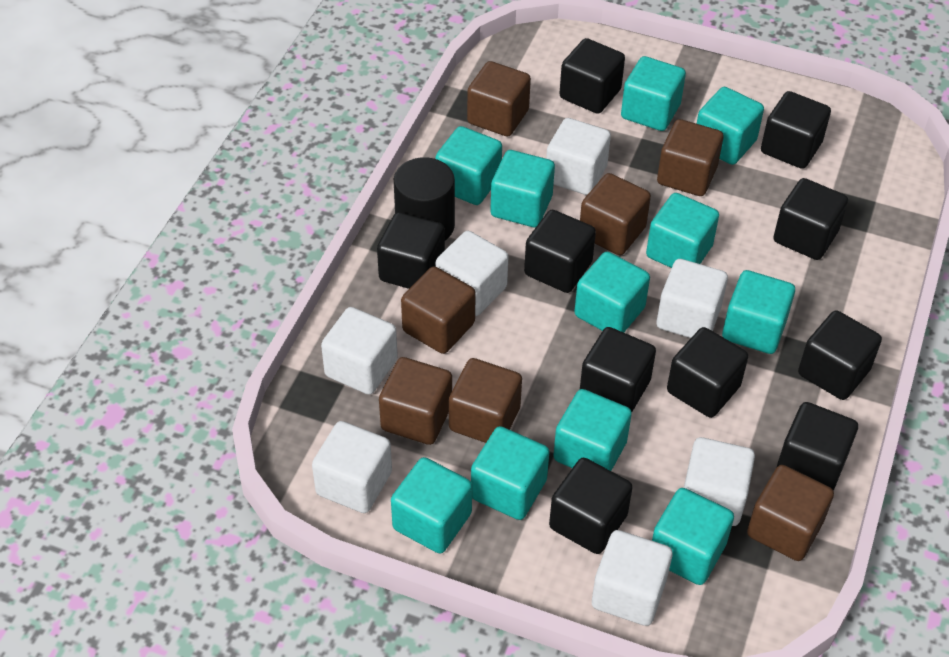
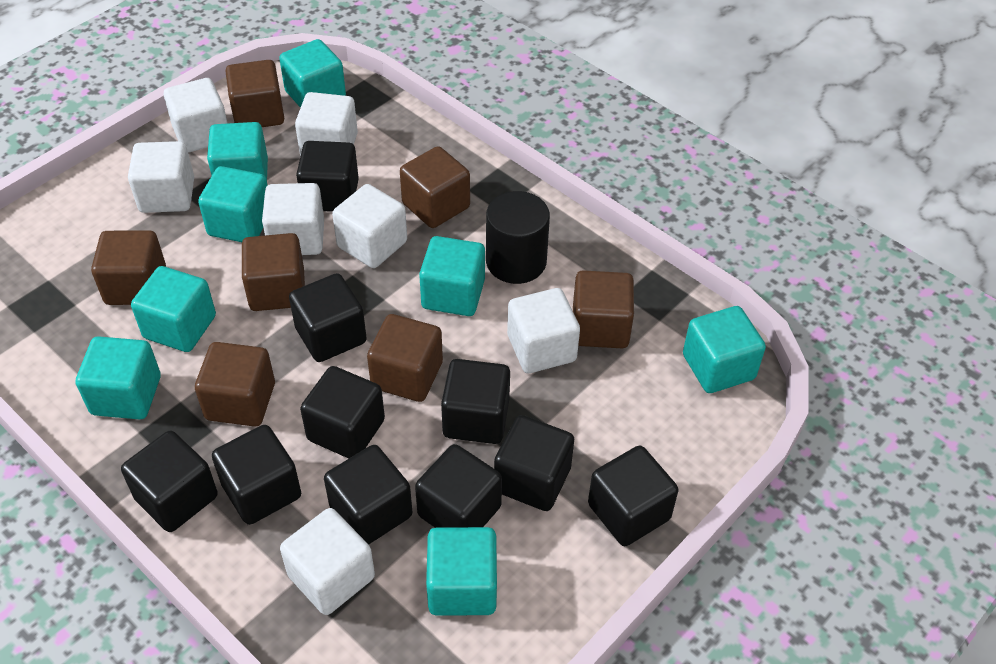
turquoise cube: 11 -> 8

